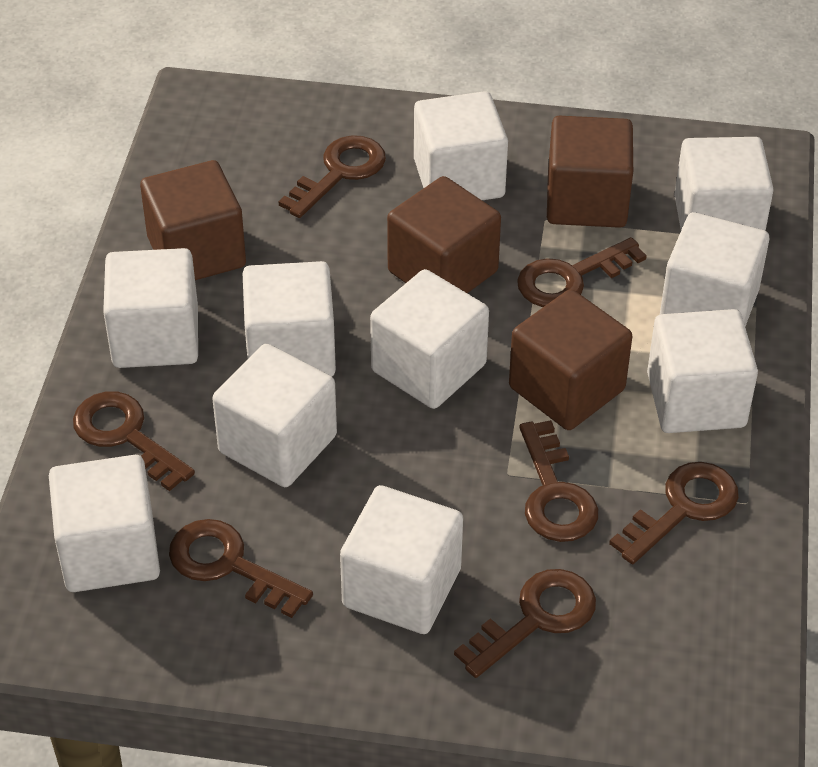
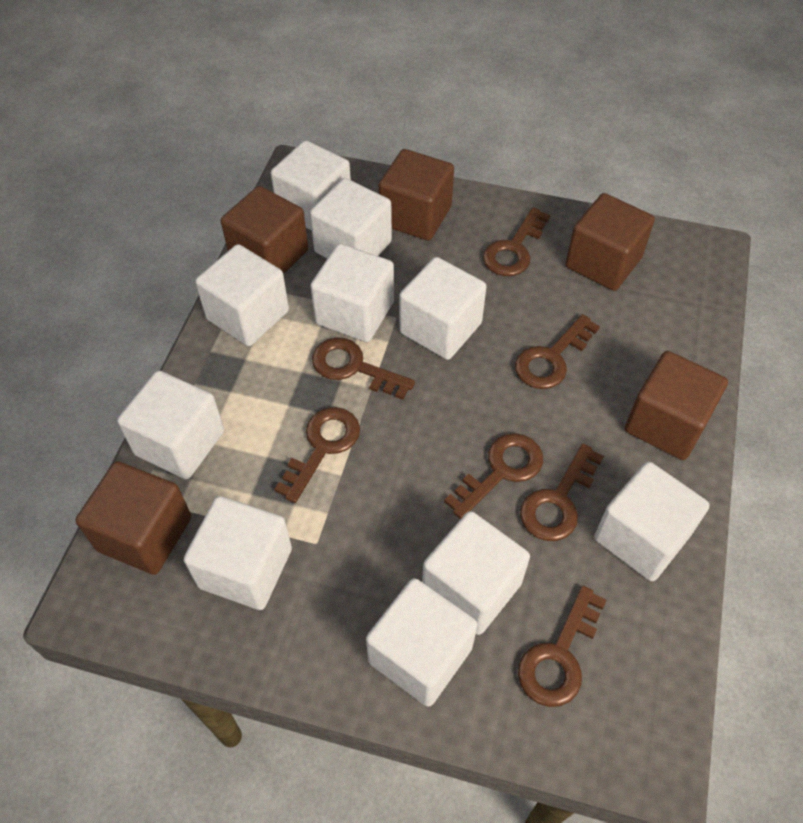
brown cube: 4 -> 5

